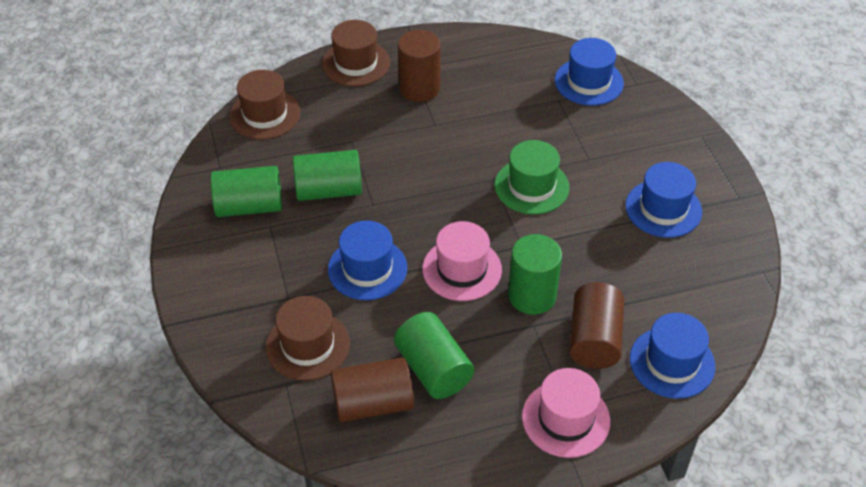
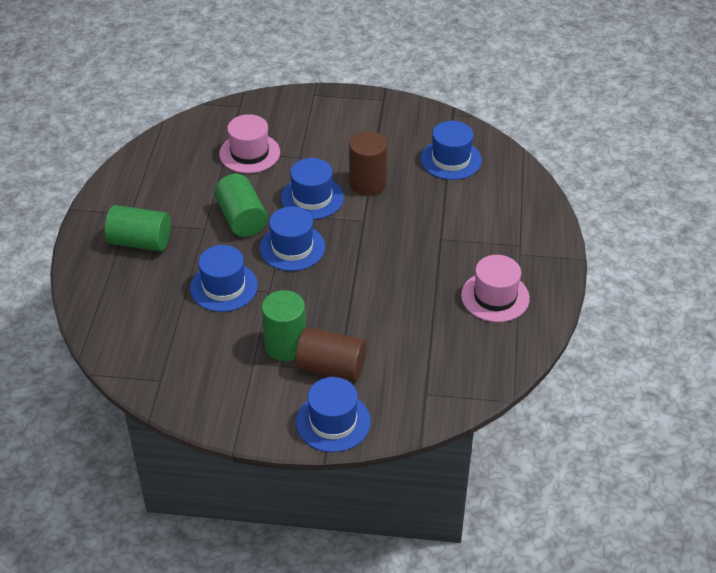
blue hat: 4 -> 5
brown cylinder: 3 -> 2
brown hat: 3 -> 0
green cylinder: 4 -> 3
green hat: 1 -> 0

